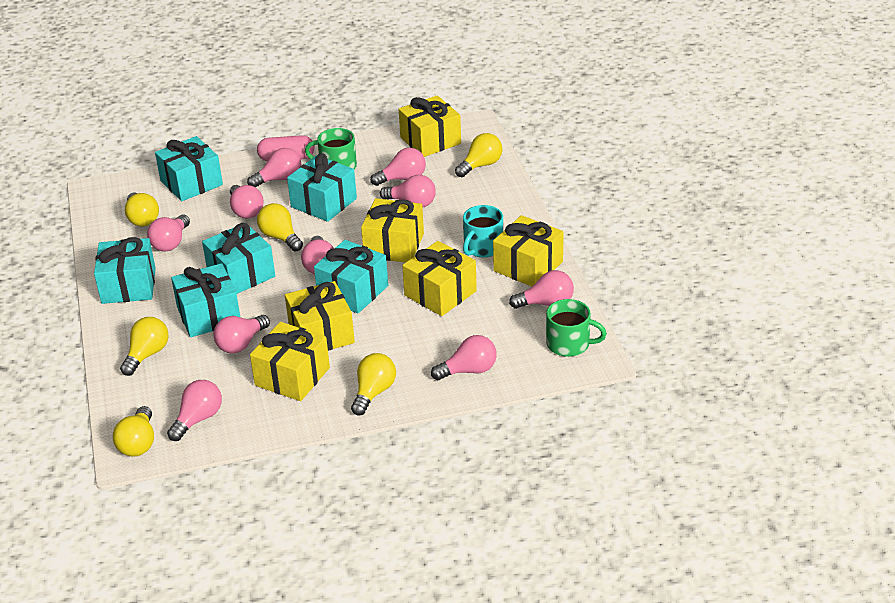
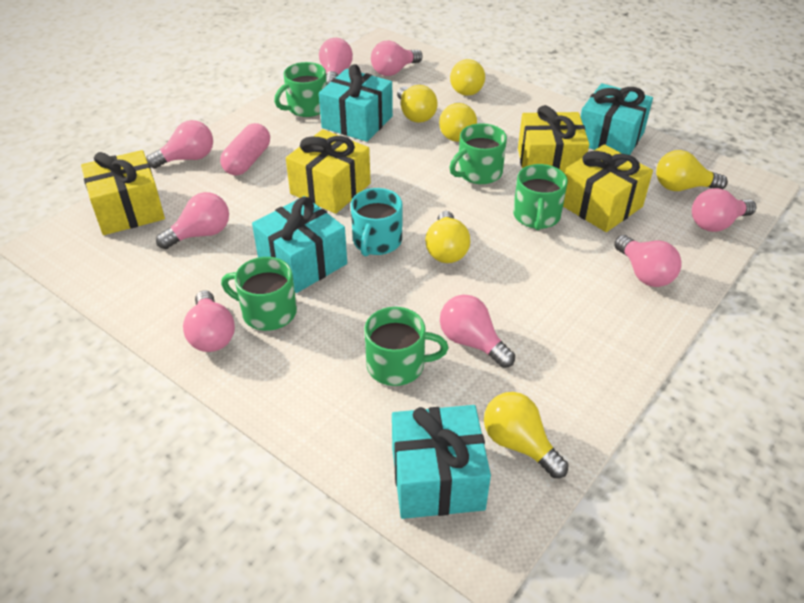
green mug: 2 -> 5
pink light bulb: 10 -> 8
turquoise gift: 6 -> 4
yellow gift: 6 -> 4

